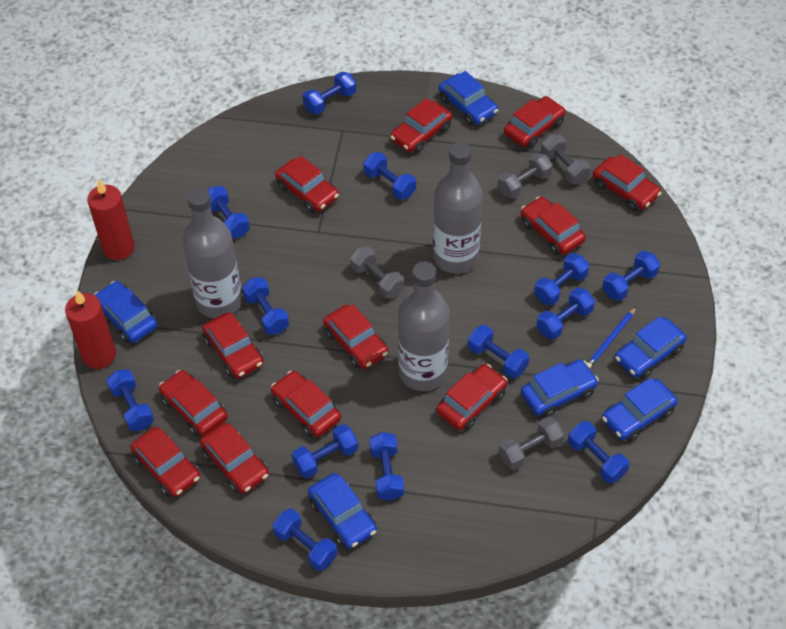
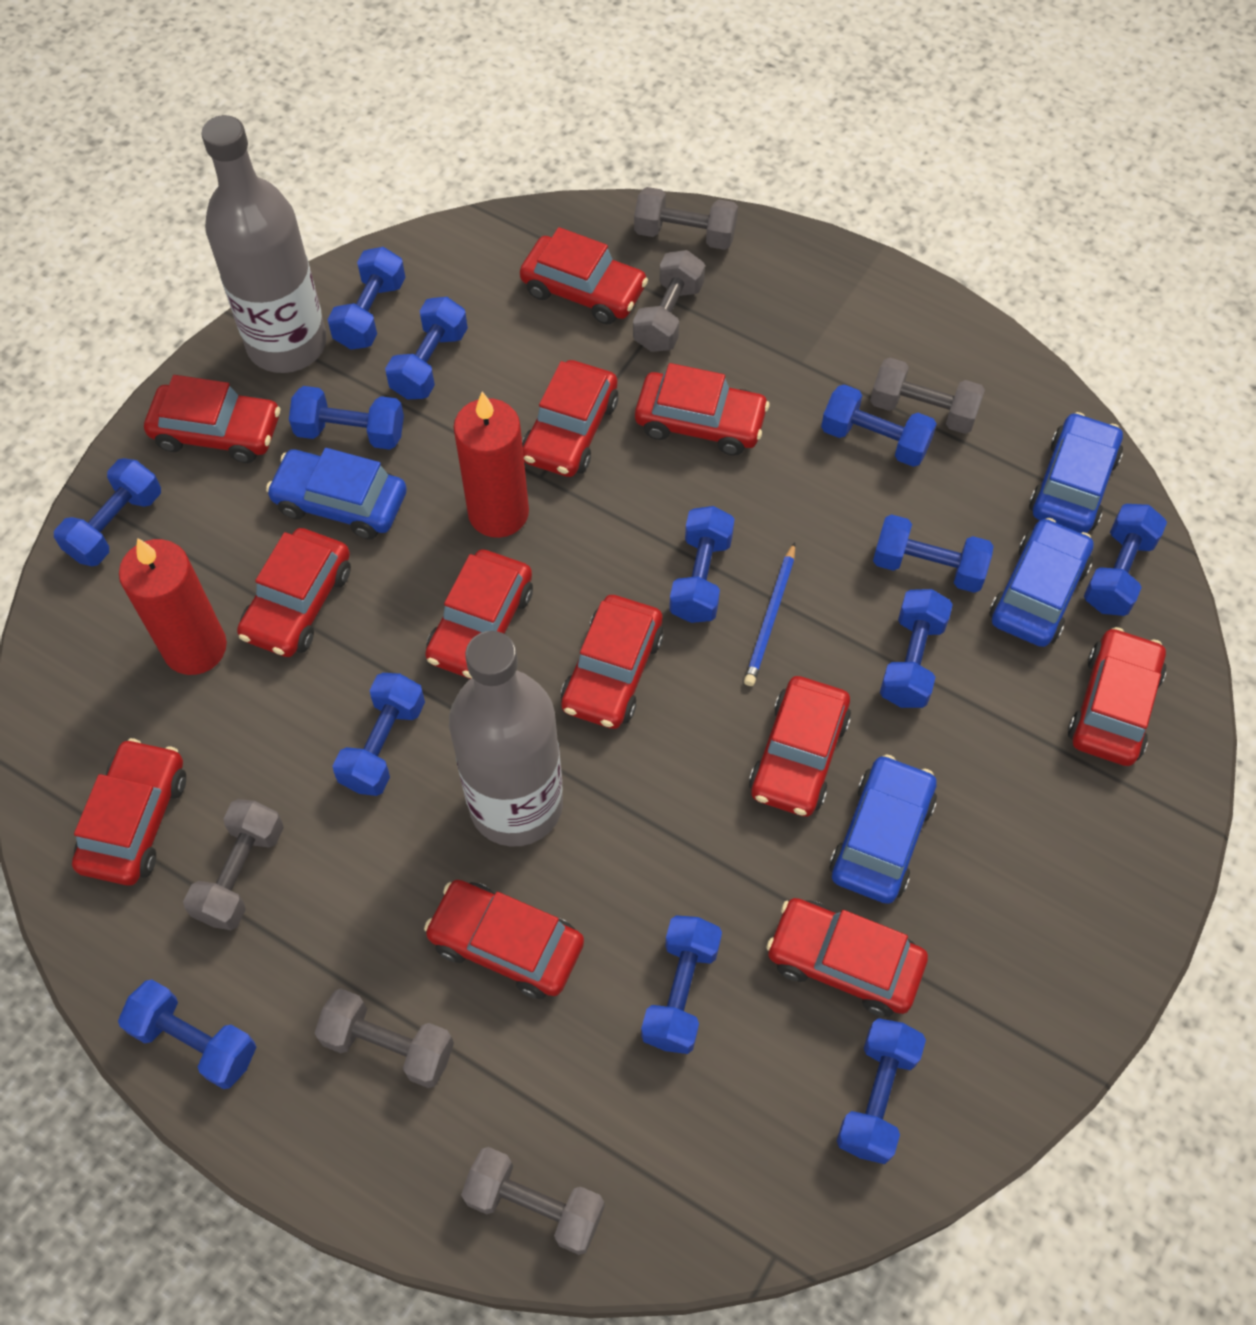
blue car: 6 -> 4
grey bottle: 3 -> 2
grey dumbbell: 4 -> 6

